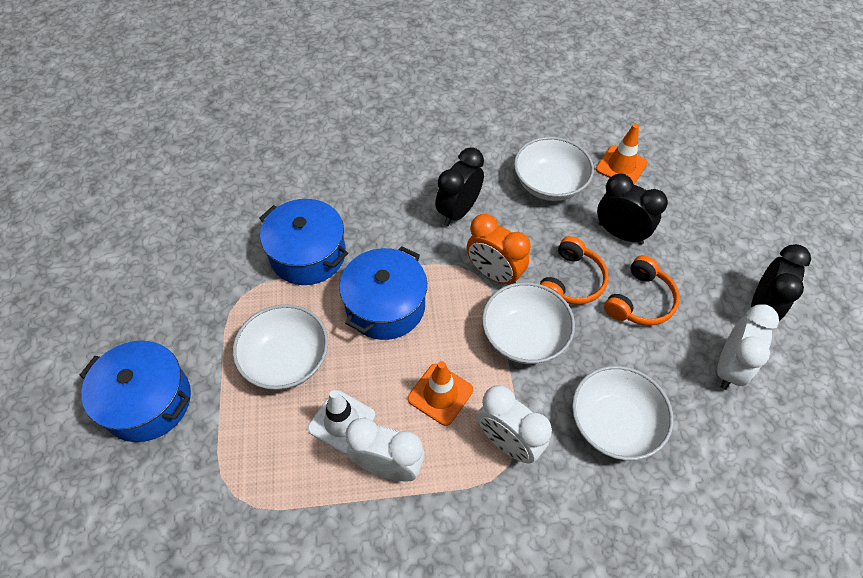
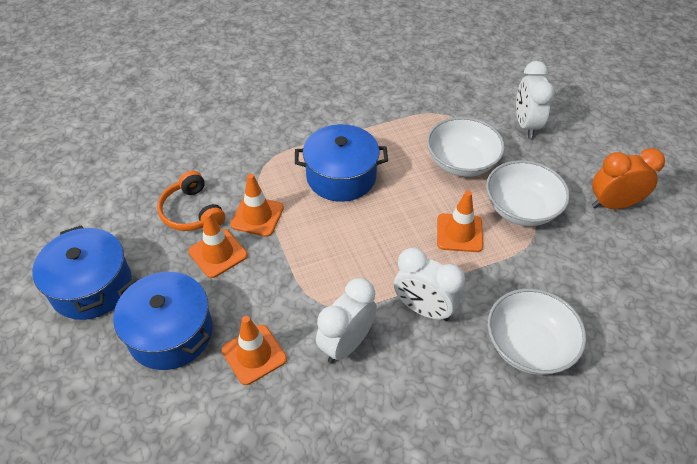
black clock: 3 -> 0
orange headphones: 2 -> 1
orange traffic cone: 2 -> 4
white bowl: 4 -> 3
white traffic cone: 1 -> 0

